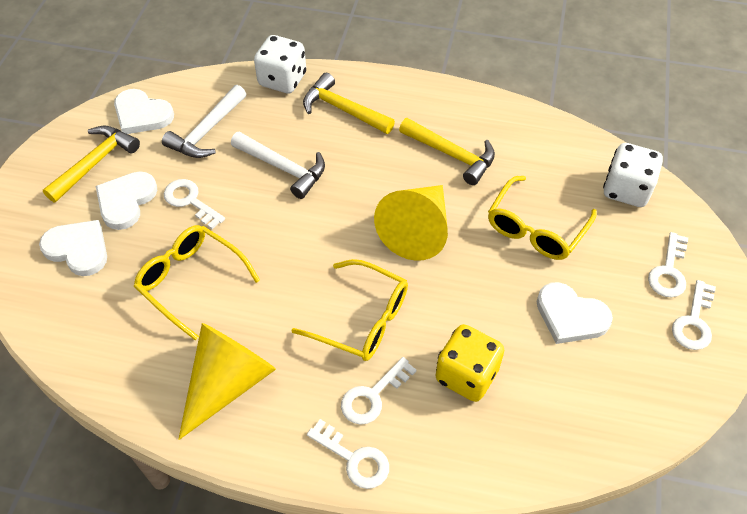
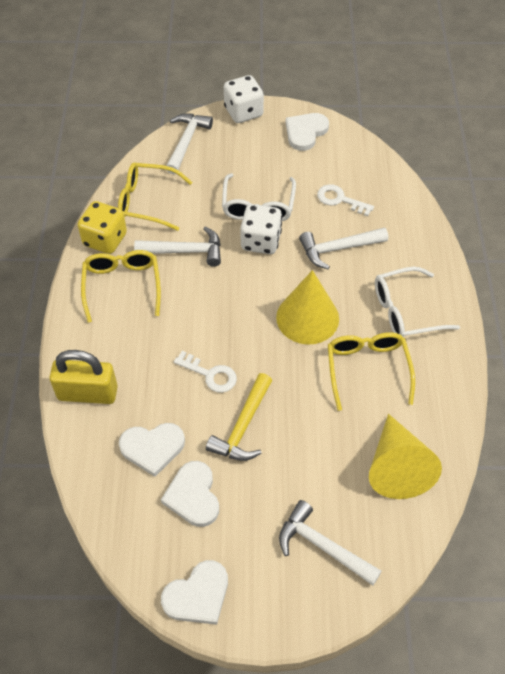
white glasses: 0 -> 2
white hammer: 2 -> 4
white key: 5 -> 2
yellow hammer: 3 -> 1
yellow padlock: 0 -> 1

